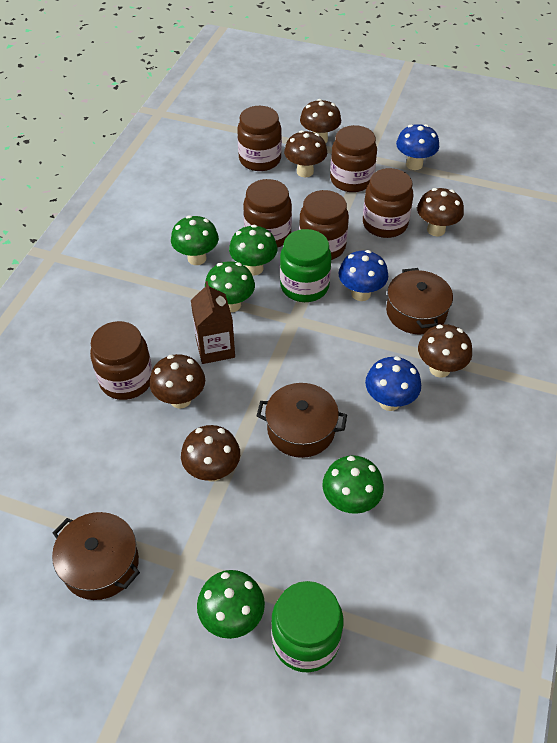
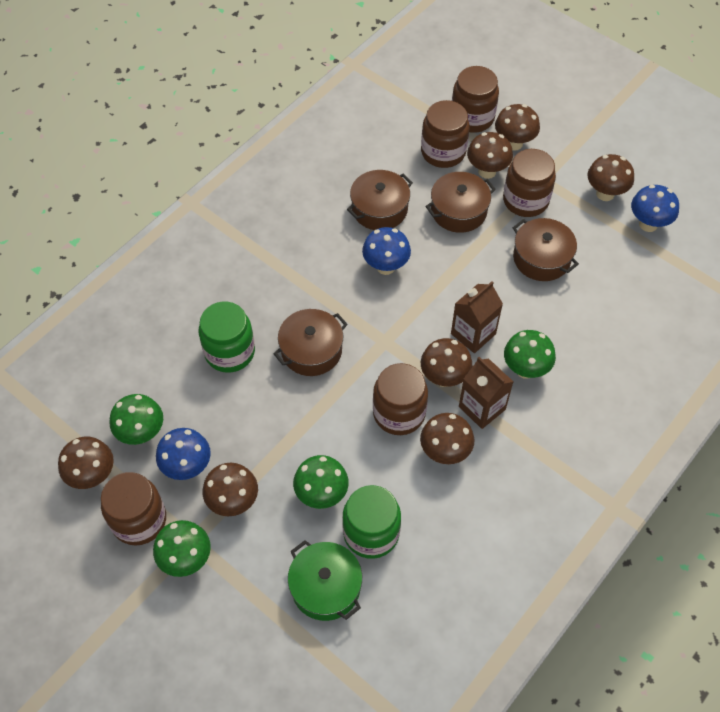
brown carton: 1 -> 2
brown jar: 6 -> 5
brown mushroom: 6 -> 7
brown pot: 3 -> 4
green mushroom: 5 -> 4
green pot: 0 -> 1

